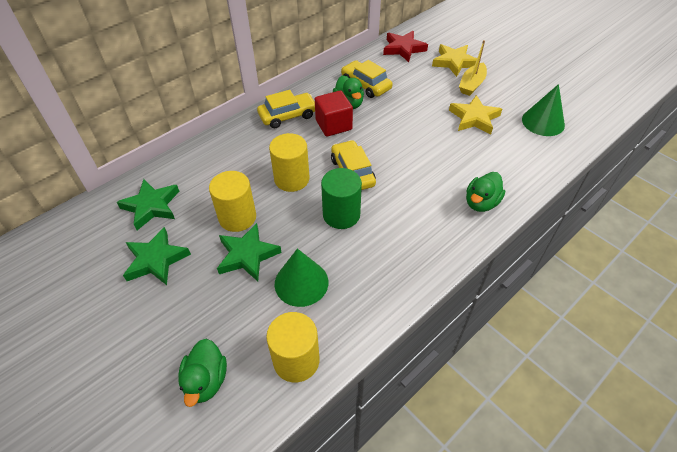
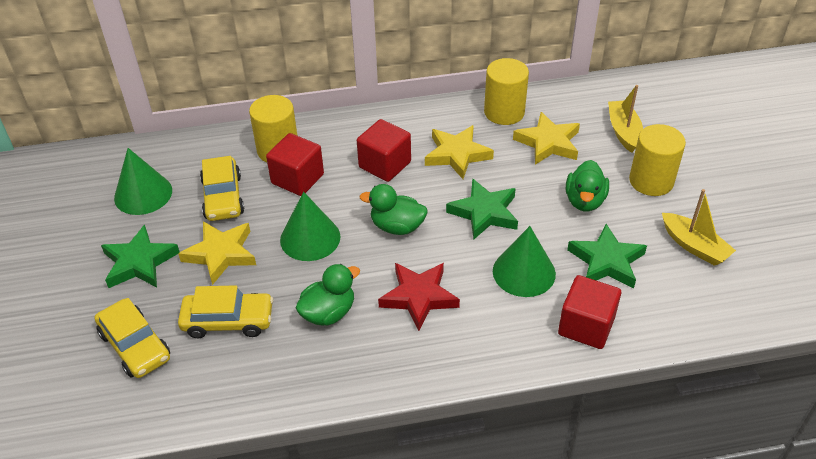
green cone: 2 -> 3
green cylinder: 1 -> 0
red cube: 1 -> 3
yellow boat: 1 -> 2
yellow star: 2 -> 3

